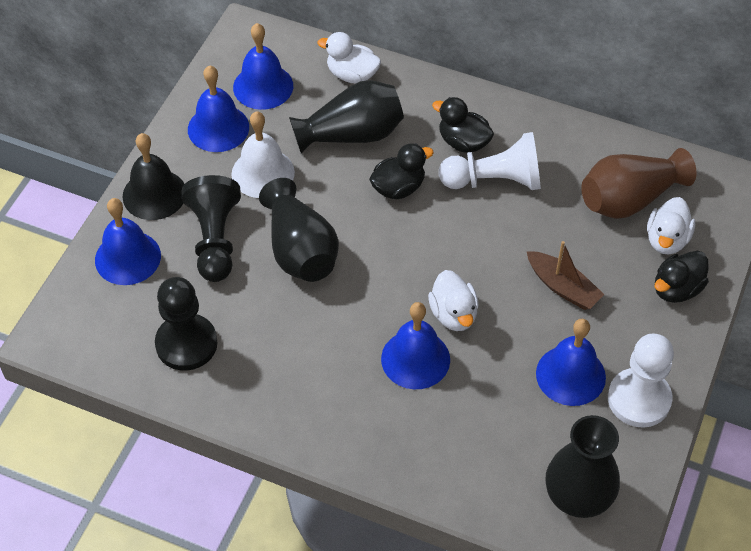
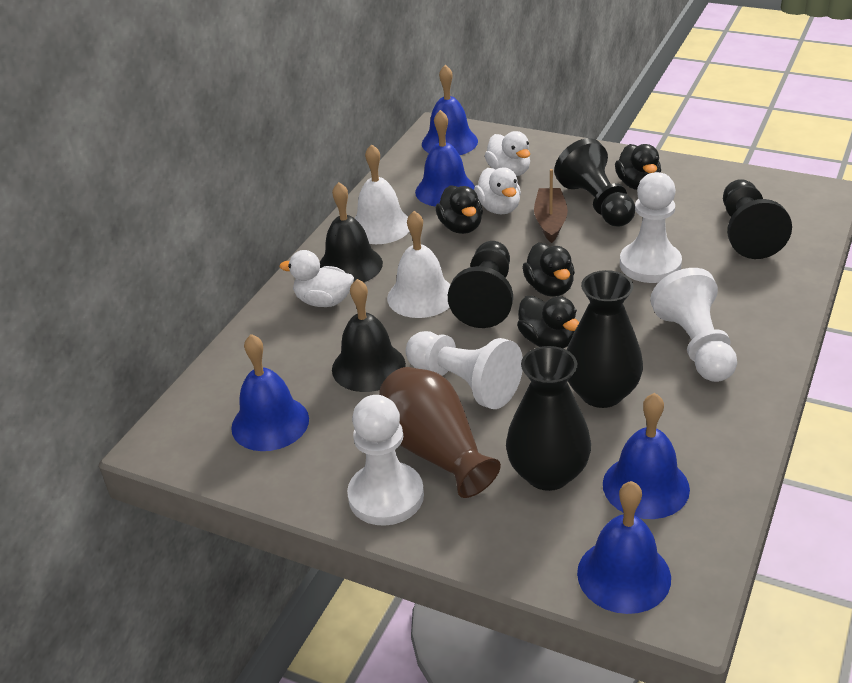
black bell: 1 -> 2
black duck: 3 -> 4
black pawn: 2 -> 3
black vase: 3 -> 2
white bell: 1 -> 2
white pawn: 2 -> 4

